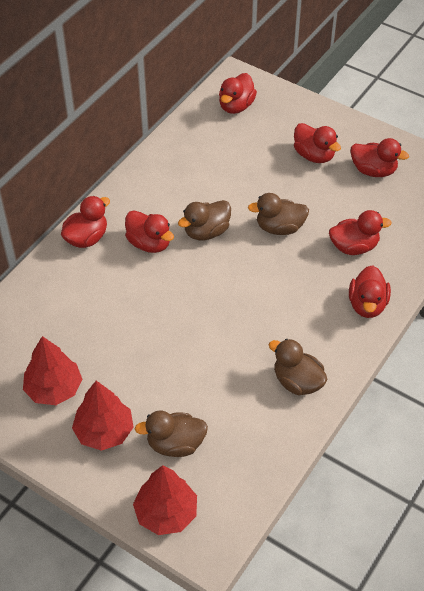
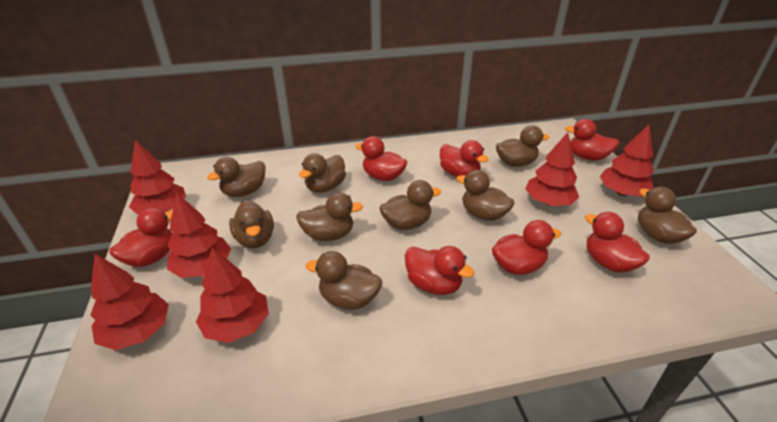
brown duck: 4 -> 9
red tree: 3 -> 6

